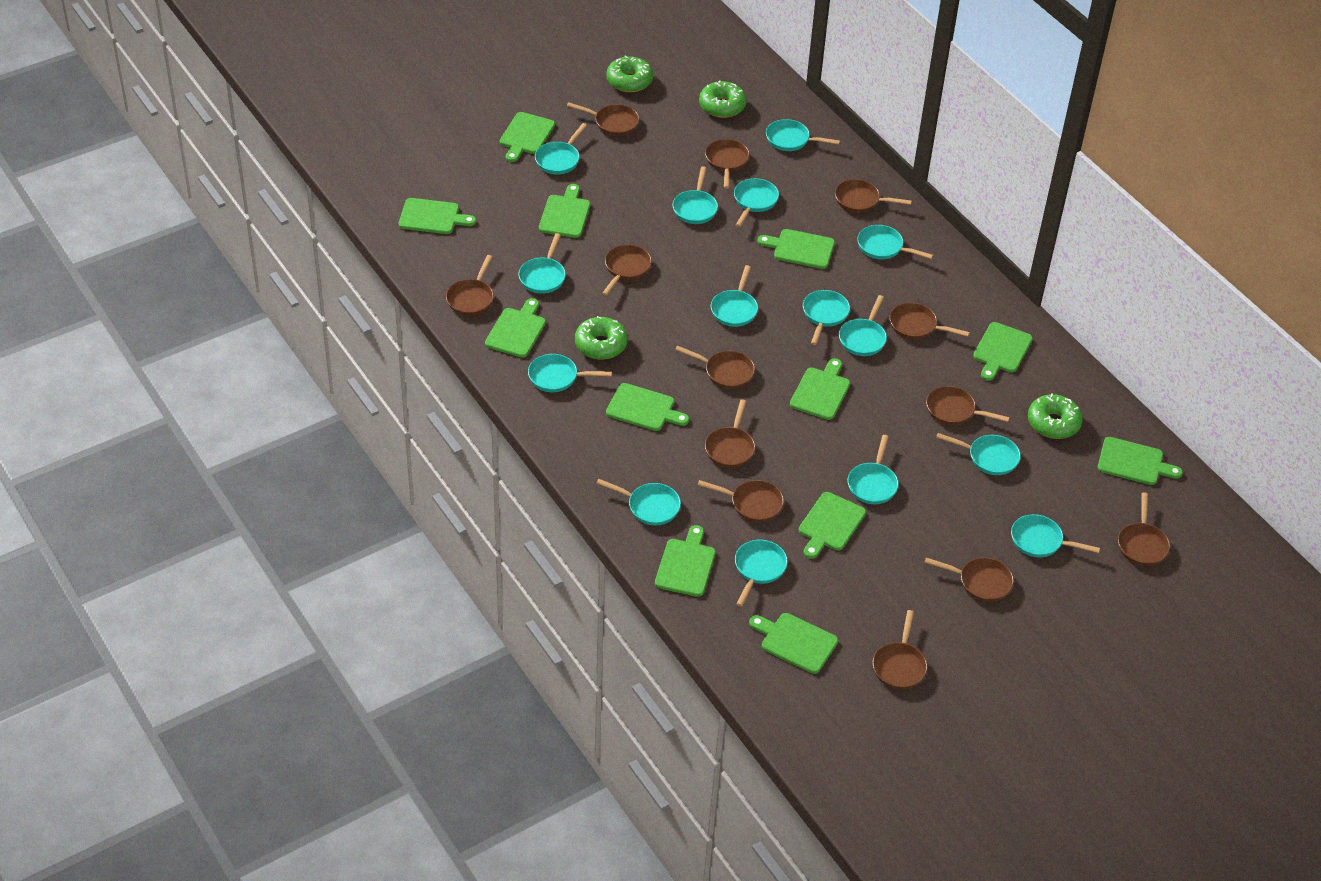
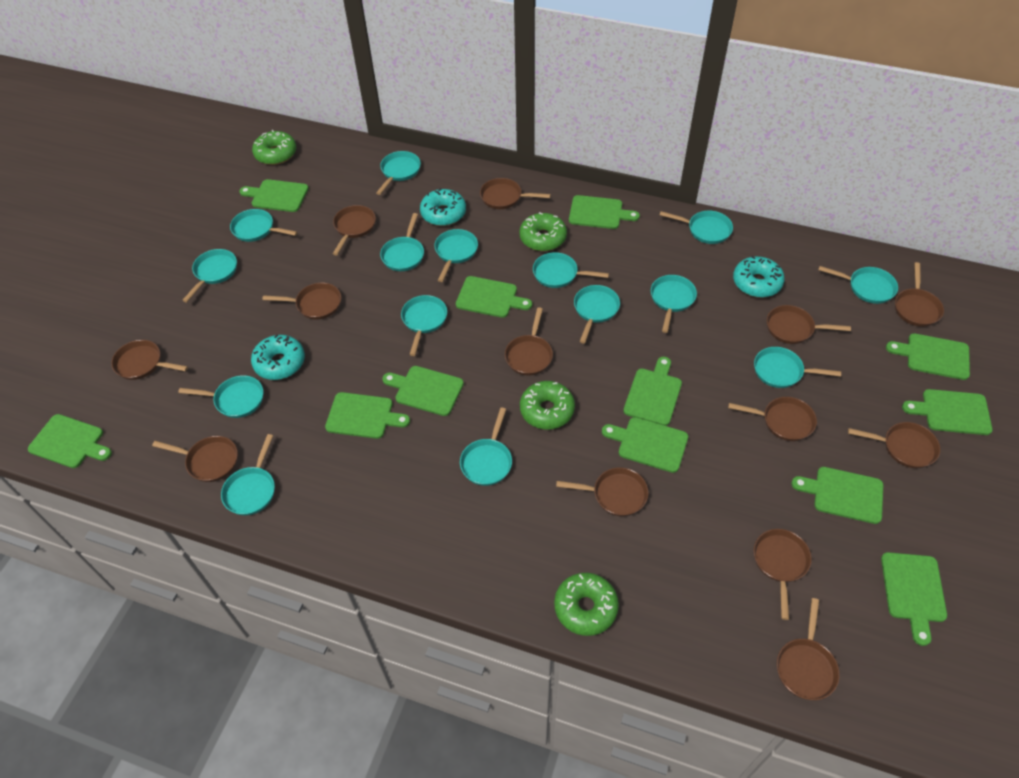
turquoise donut: 0 -> 3

